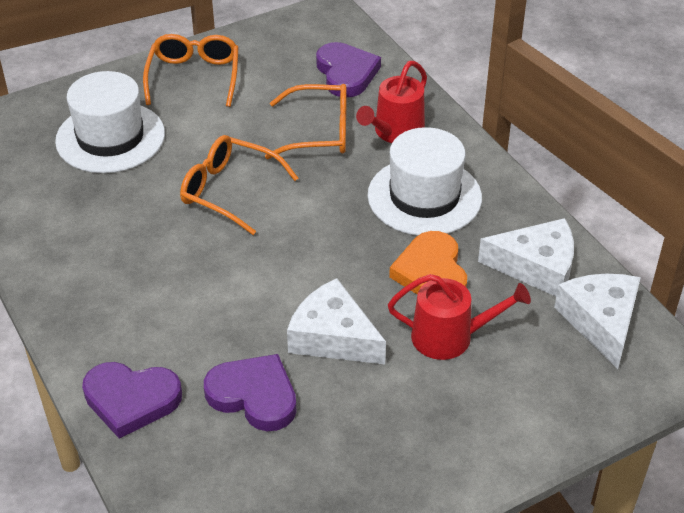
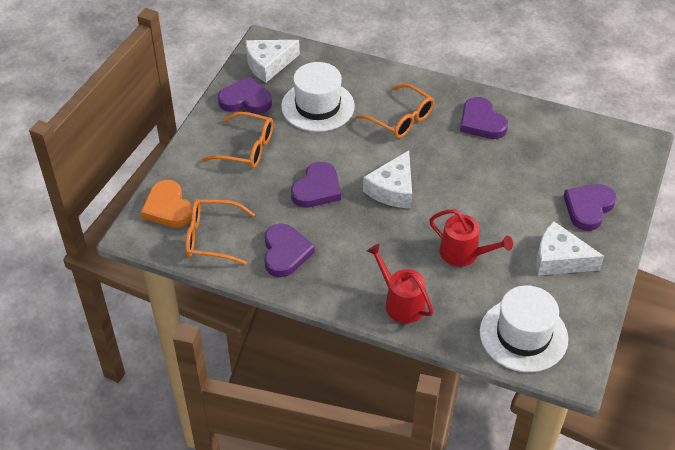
purple heart: 3 -> 5

